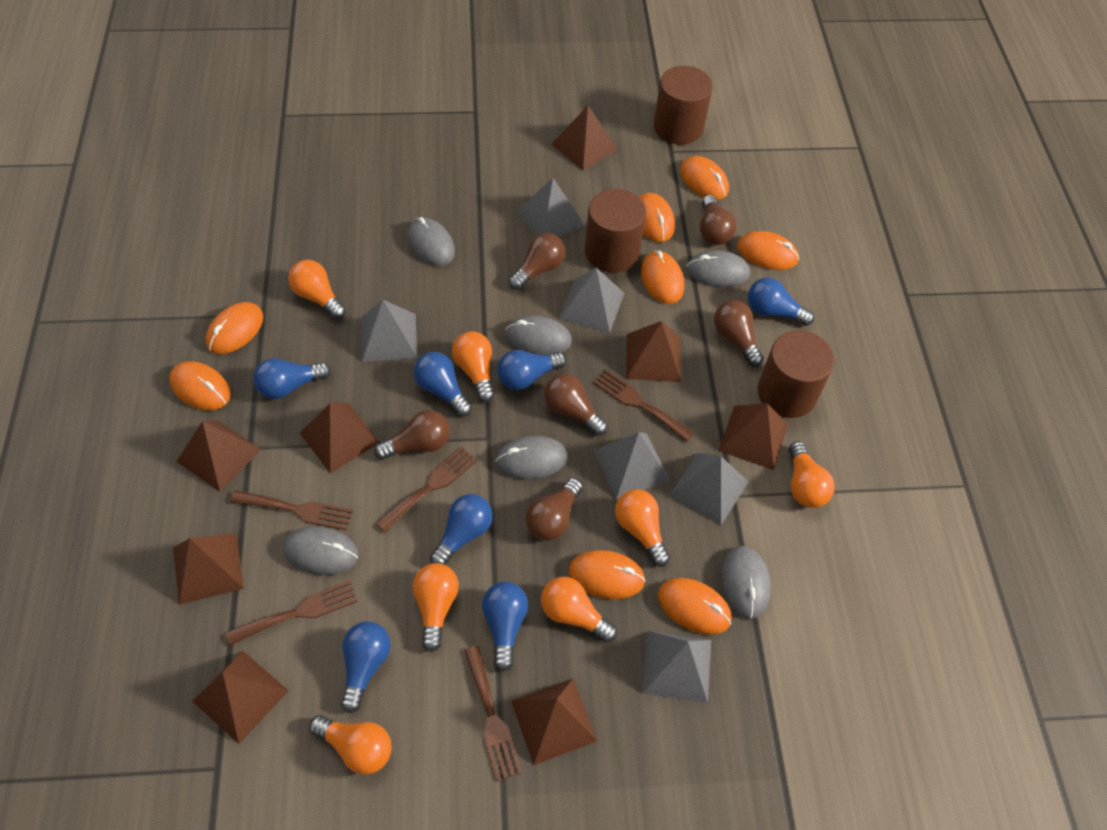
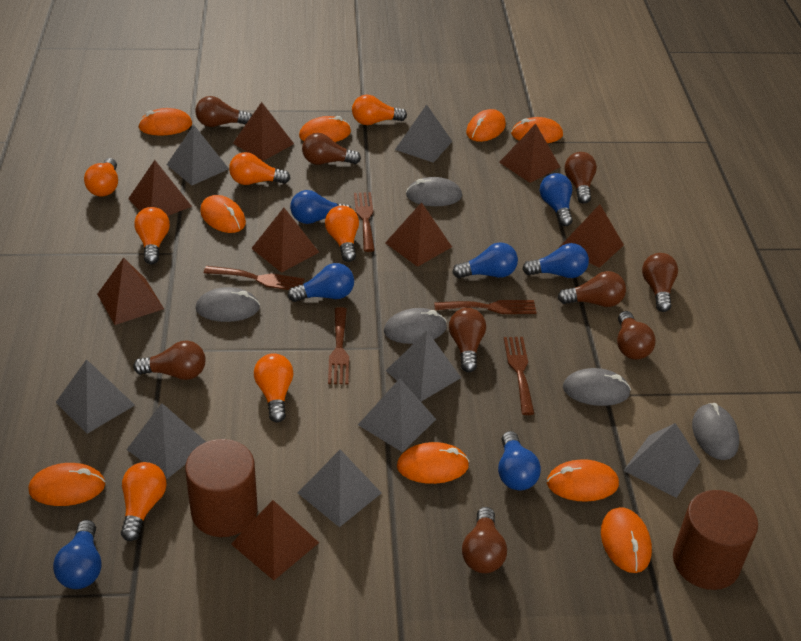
brown cylinder: 3 -> 2
brown light bulb: 6 -> 9
grey mouse: 6 -> 5
grey pyramid: 6 -> 8
orange mouse: 8 -> 9

